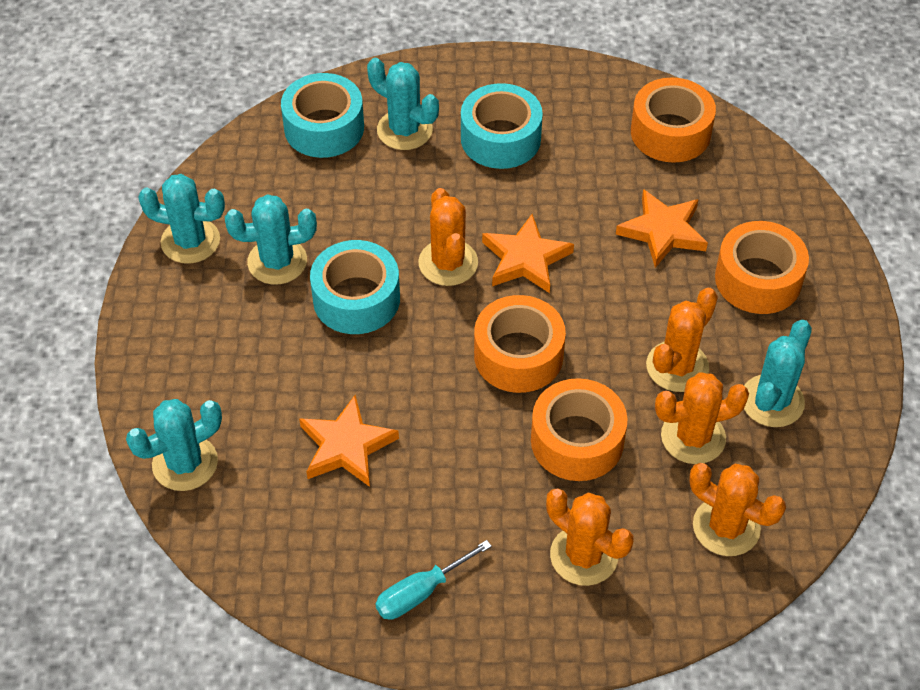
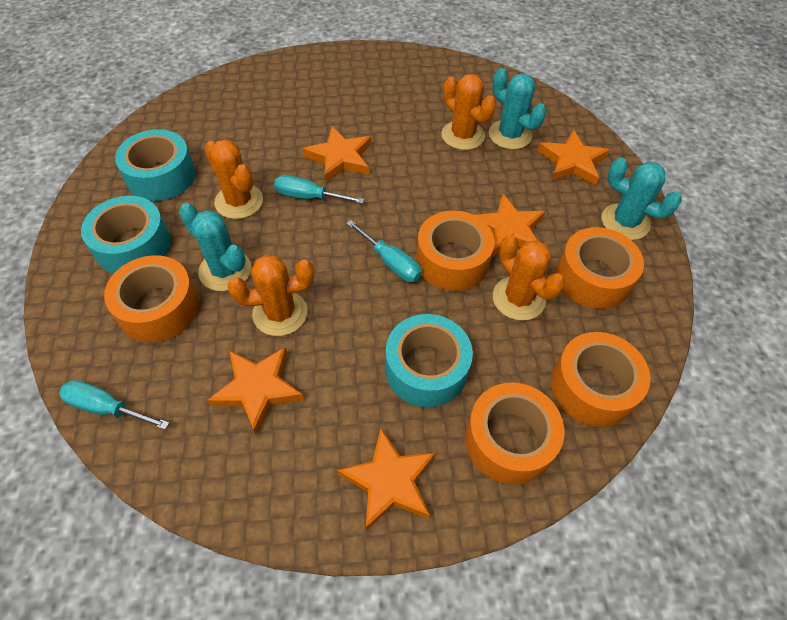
orange cactus: 5 -> 4
orange star: 3 -> 5
orange tape: 4 -> 5
turquoise cactus: 5 -> 3
turquoise screwdriver: 1 -> 3

